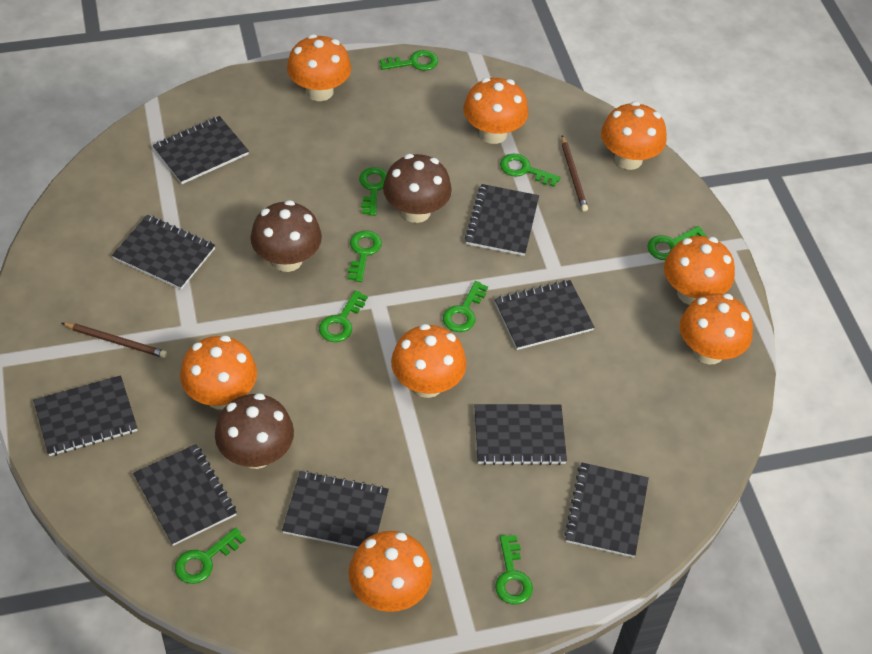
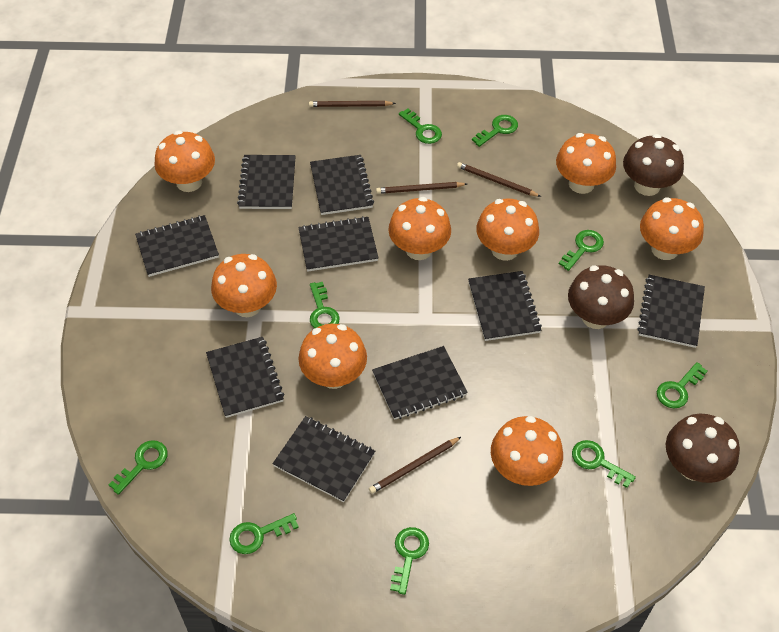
brown pencil: 2 -> 4

